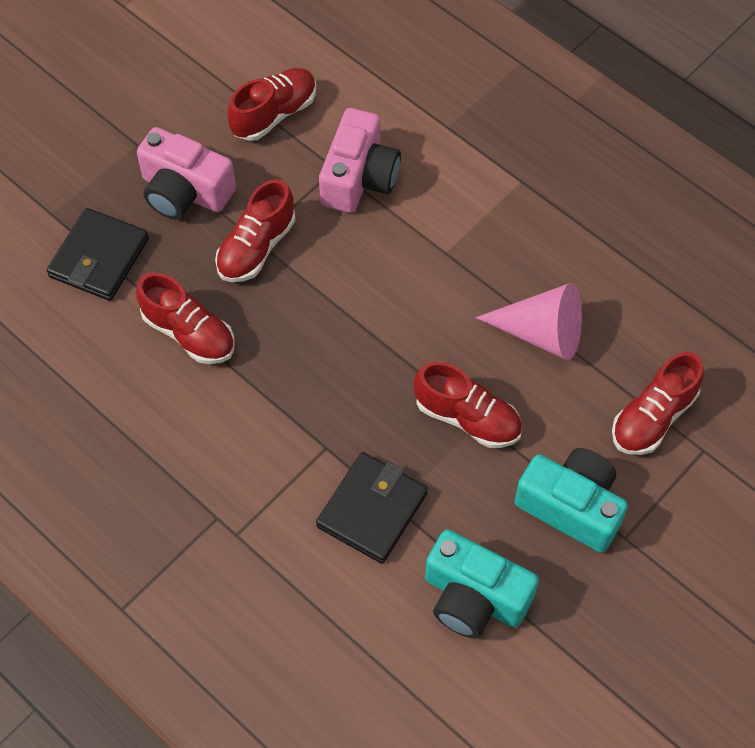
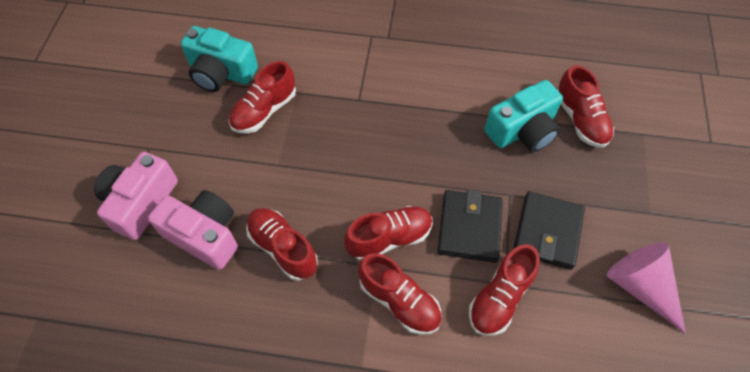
red shoe: 5 -> 6

